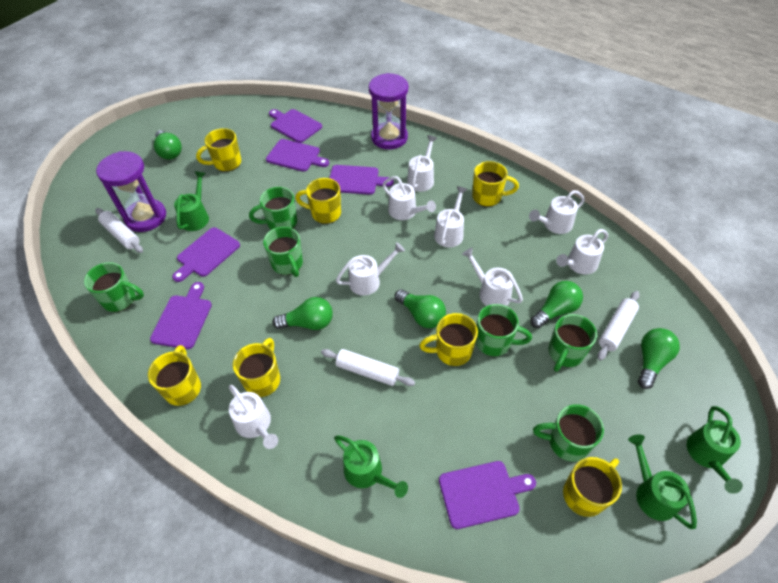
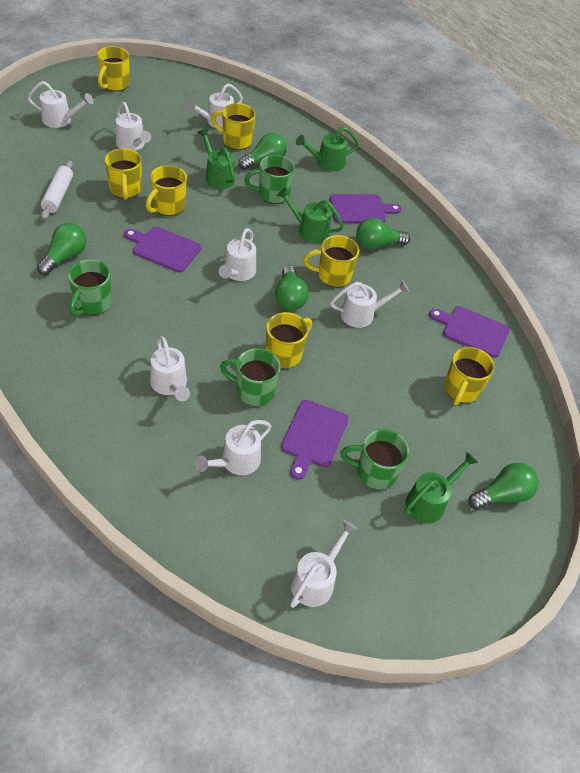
green mug: 6 -> 4
purple cutting board: 6 -> 4
purple hourglass: 2 -> 0
white rolling pin: 3 -> 1

